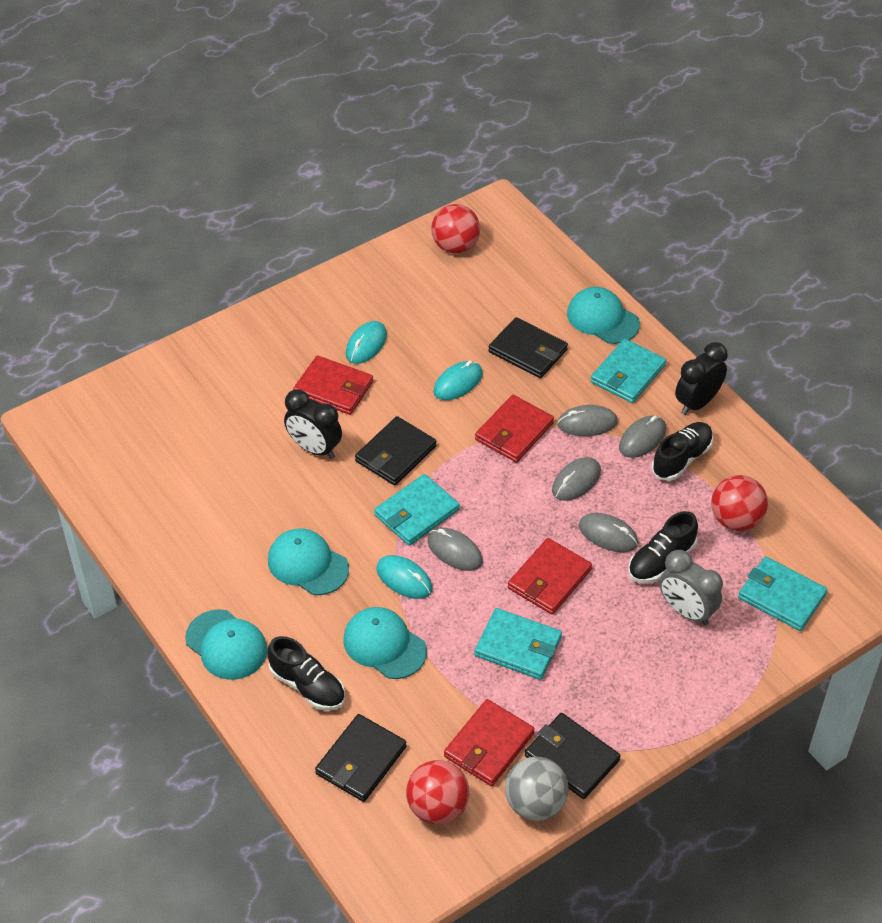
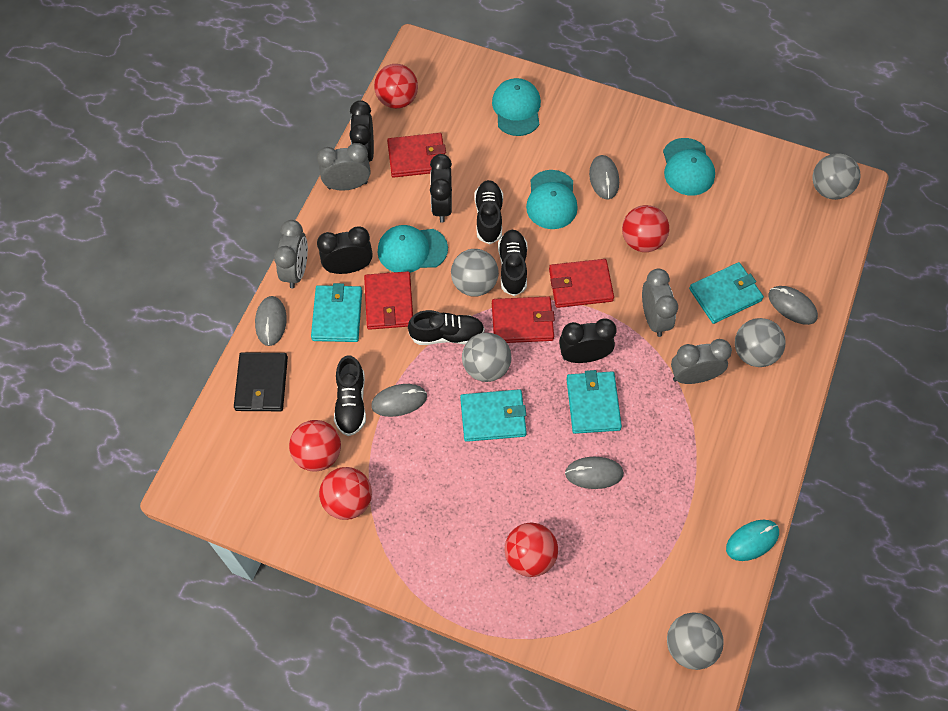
black clock: 2 -> 4
black shoe: 3 -> 4
black wallet: 4 -> 1
grey ball: 1 -> 5
grey clock: 1 -> 4
red ball: 3 -> 5
turquoise mouse: 3 -> 1

